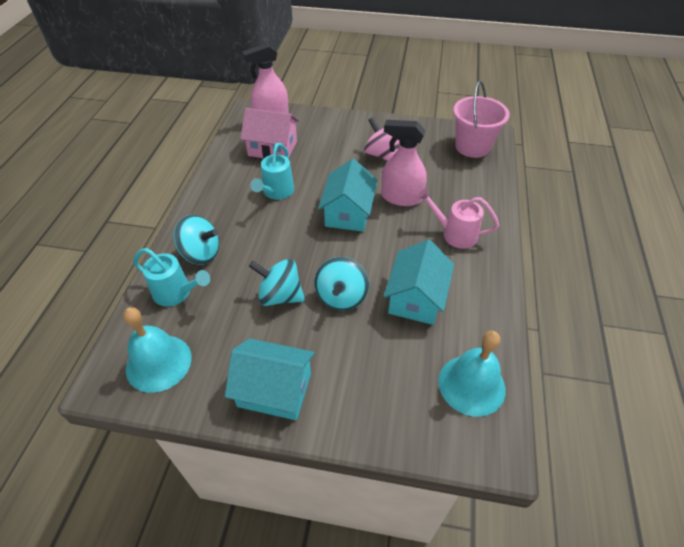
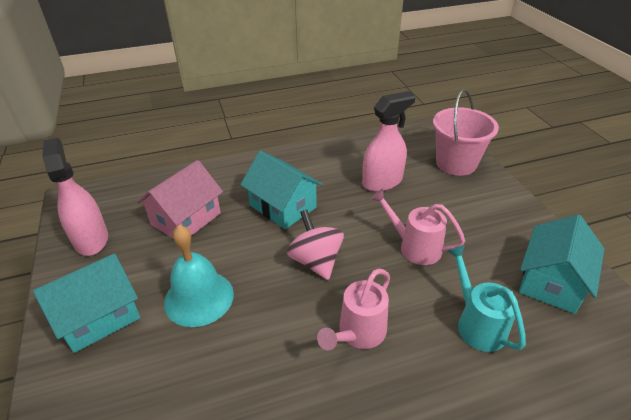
pink watering can: 1 -> 2
turquoise bell: 2 -> 1
turquoise spinning top: 3 -> 0
turquoise watering can: 2 -> 1

